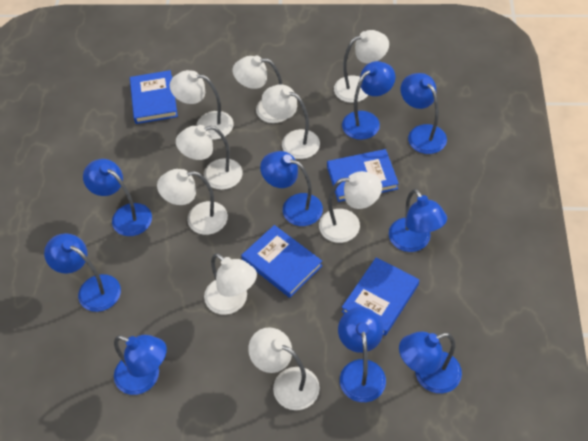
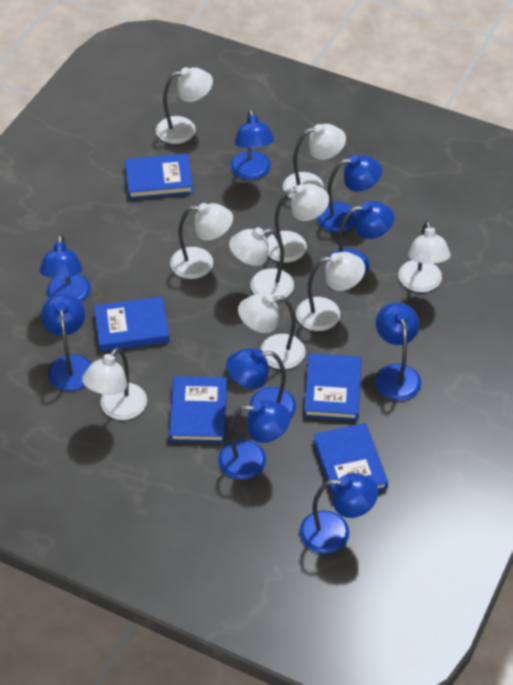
blue book: 4 -> 5

